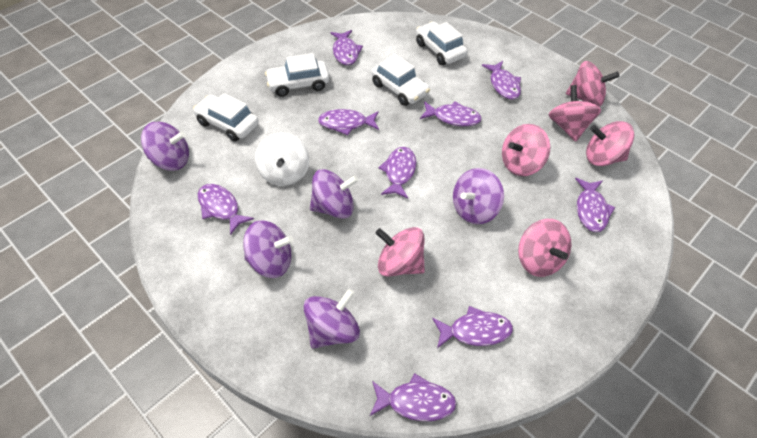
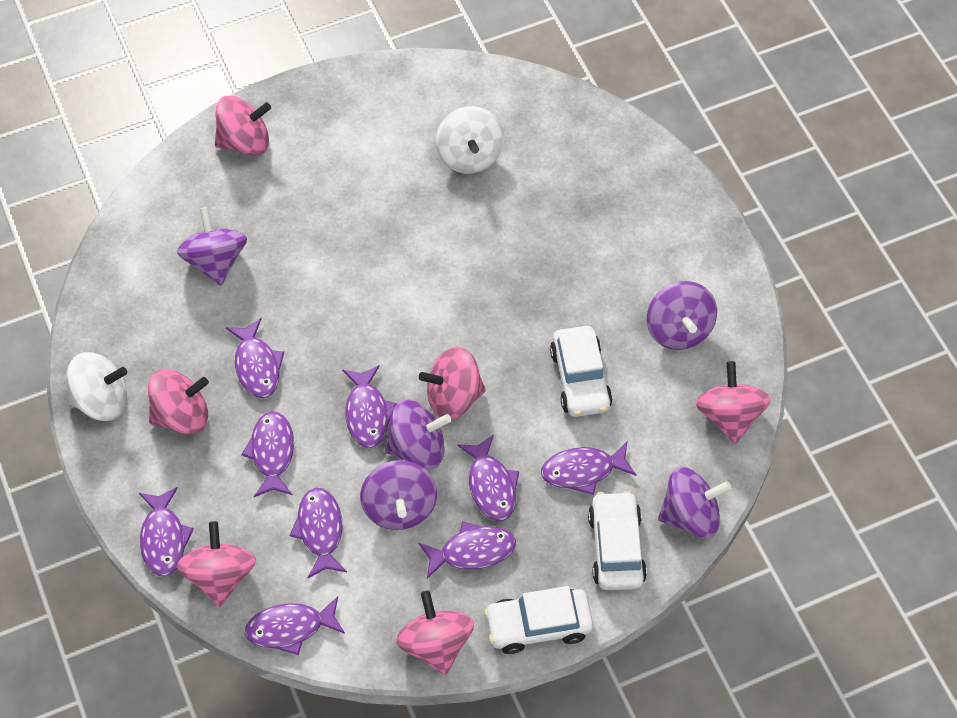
white car: 4 -> 3
white spinning top: 1 -> 2

